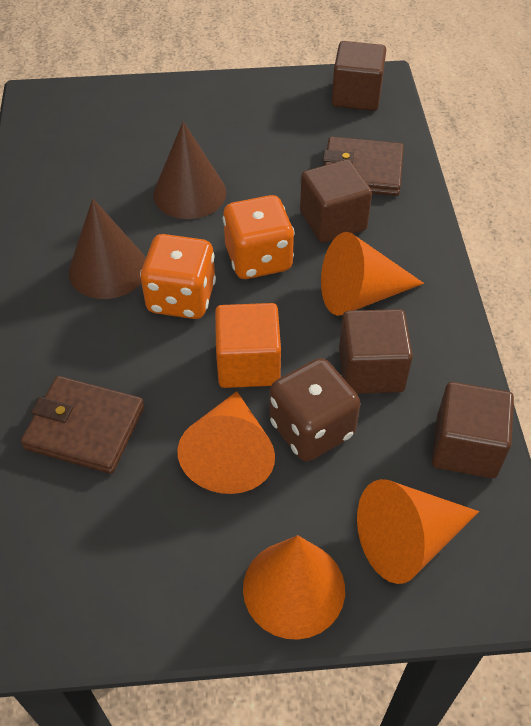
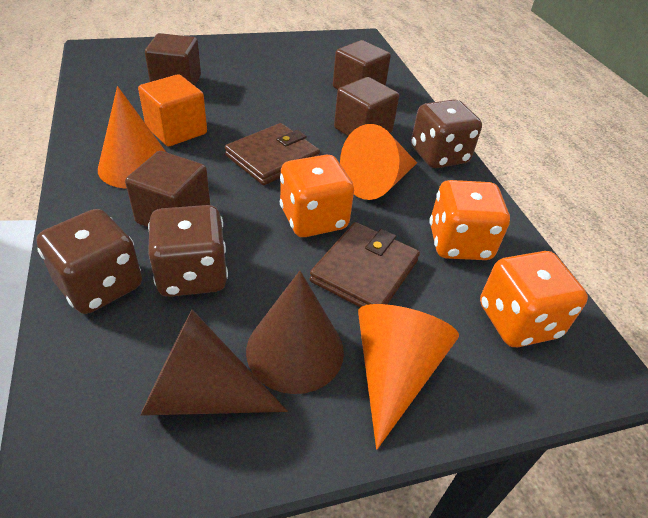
brown dice: 1 -> 3
orange cone: 4 -> 3
orange dice: 2 -> 3

